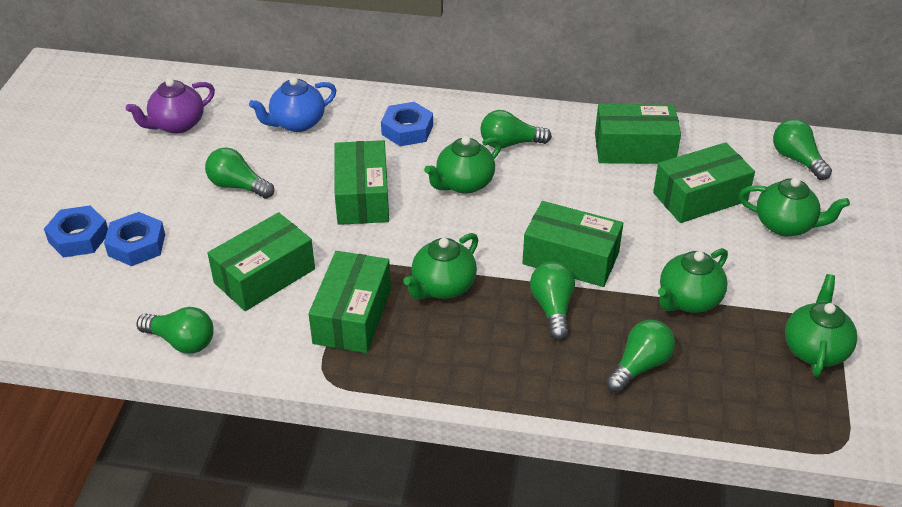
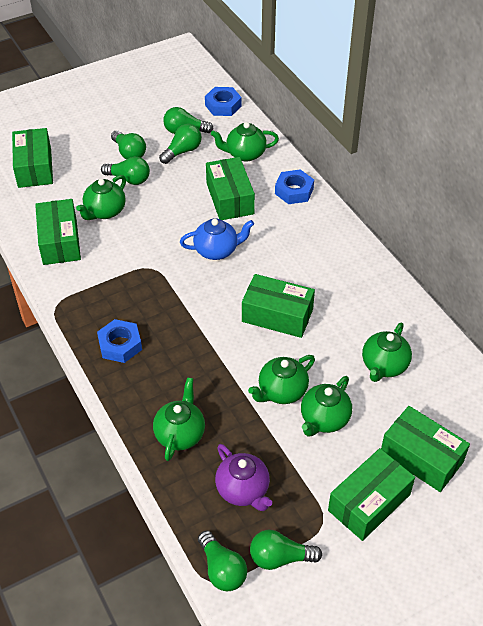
green teapot: 5 -> 6

